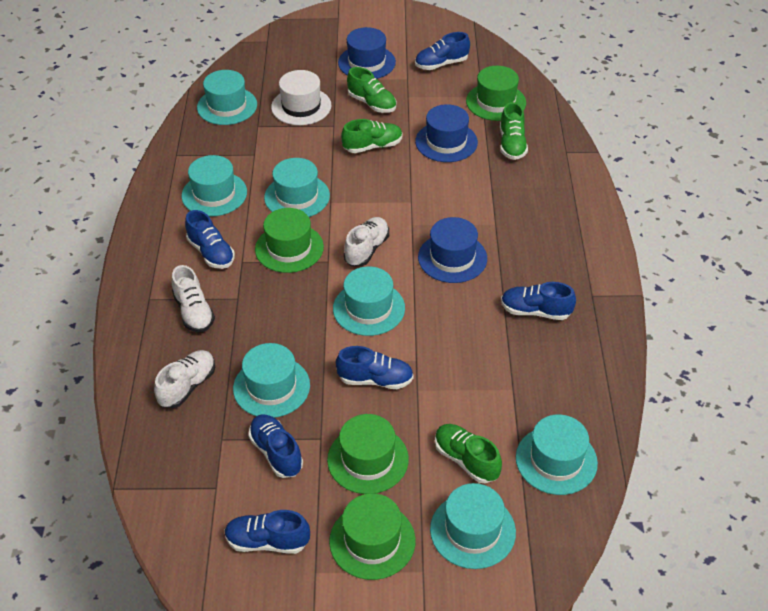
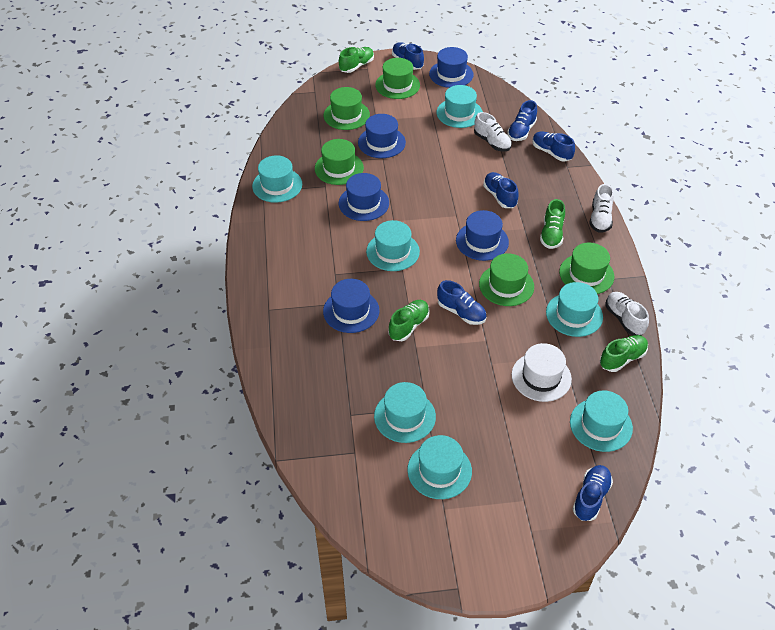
blue hat: 3 -> 5
green hat: 4 -> 5

